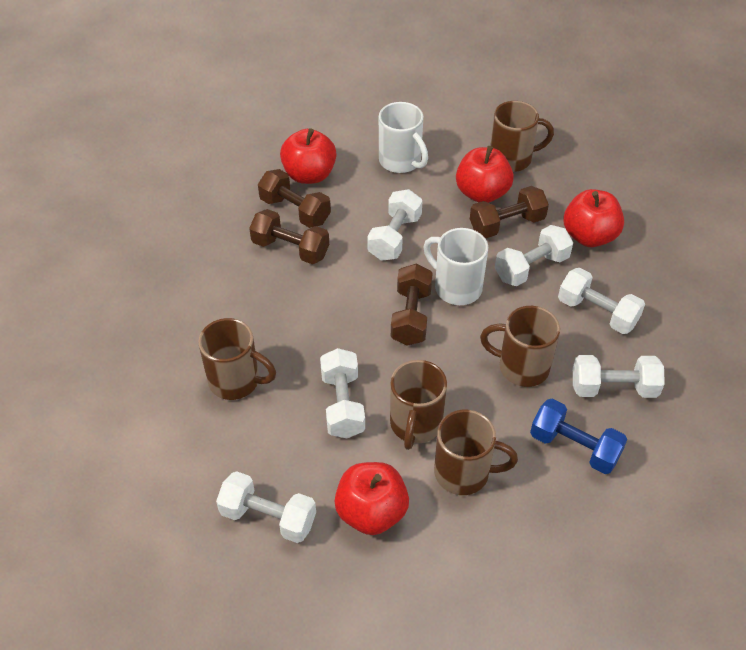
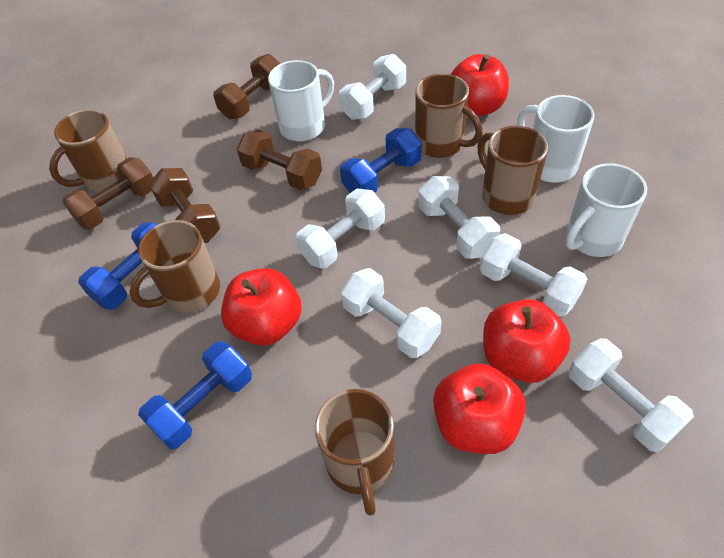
blue dumbbell: 1 -> 3
white mug: 2 -> 3

